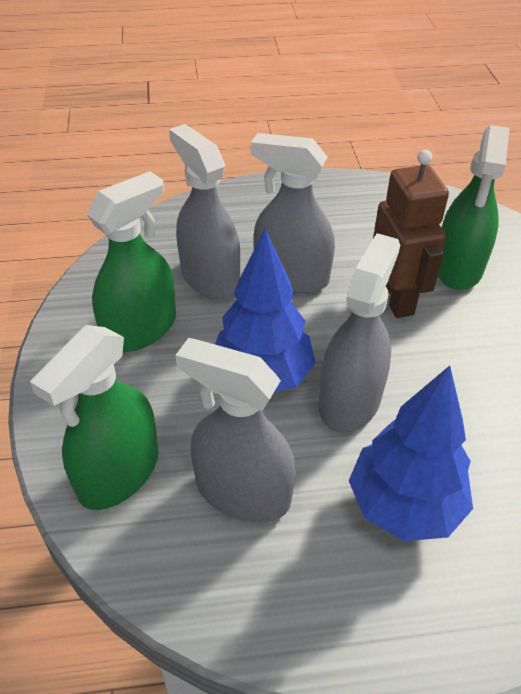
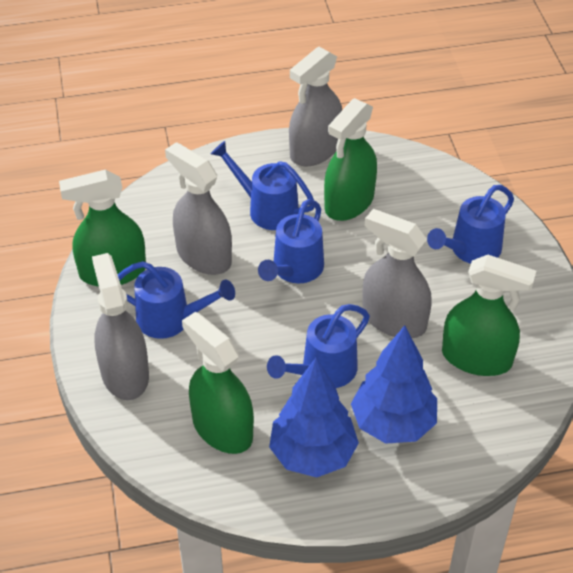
blue watering can: 0 -> 5
brown robot: 1 -> 0
green spray bottle: 3 -> 4

